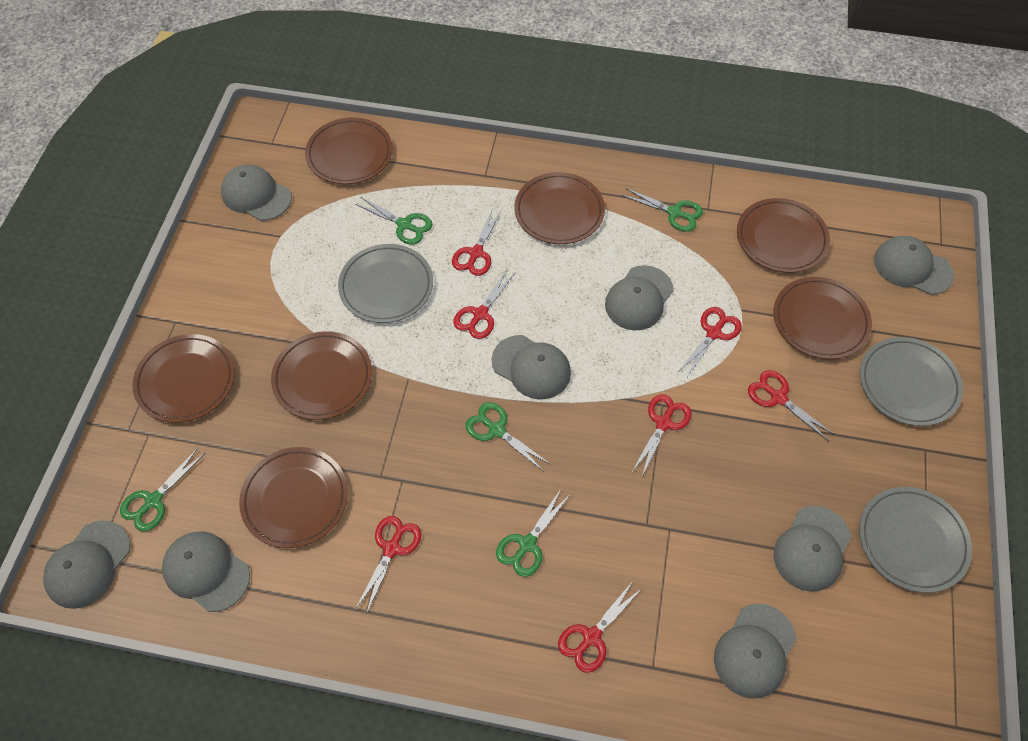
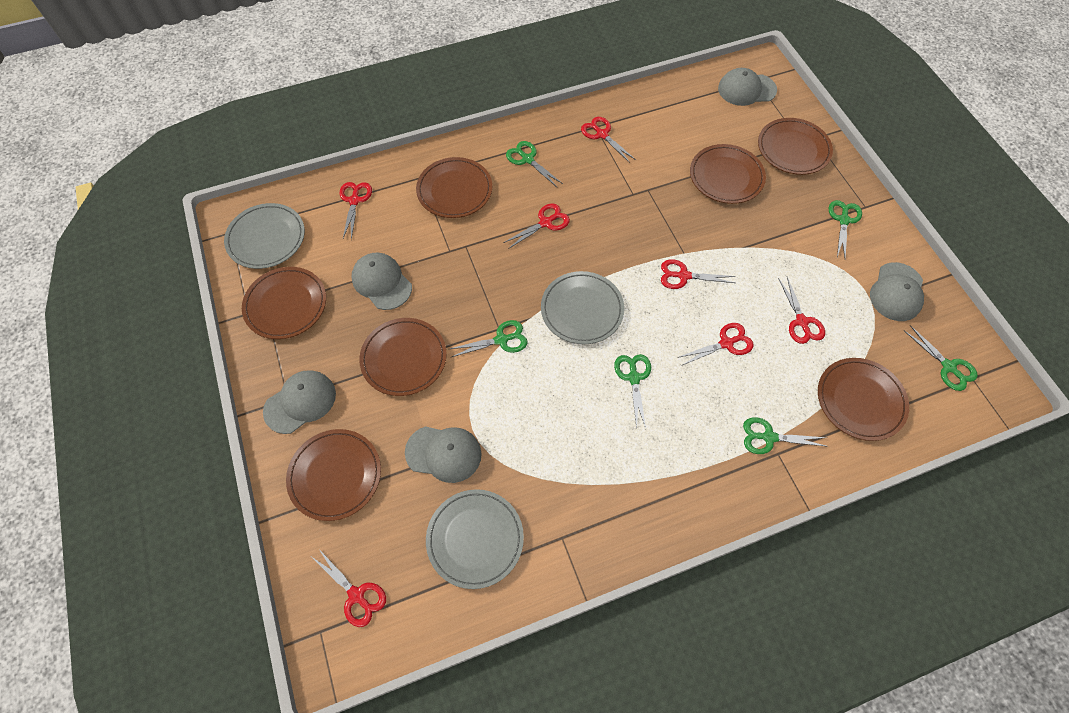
green scissors: 5 -> 6
grey cap: 8 -> 5

